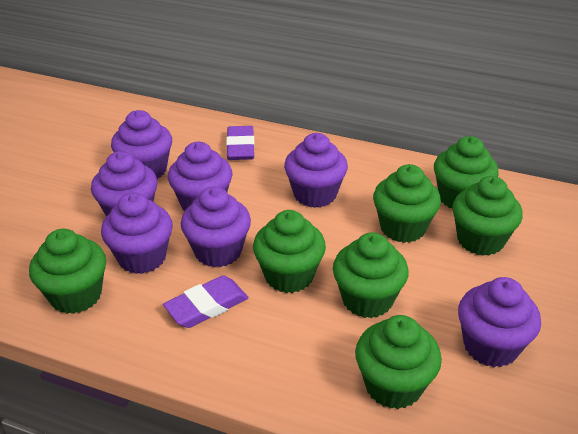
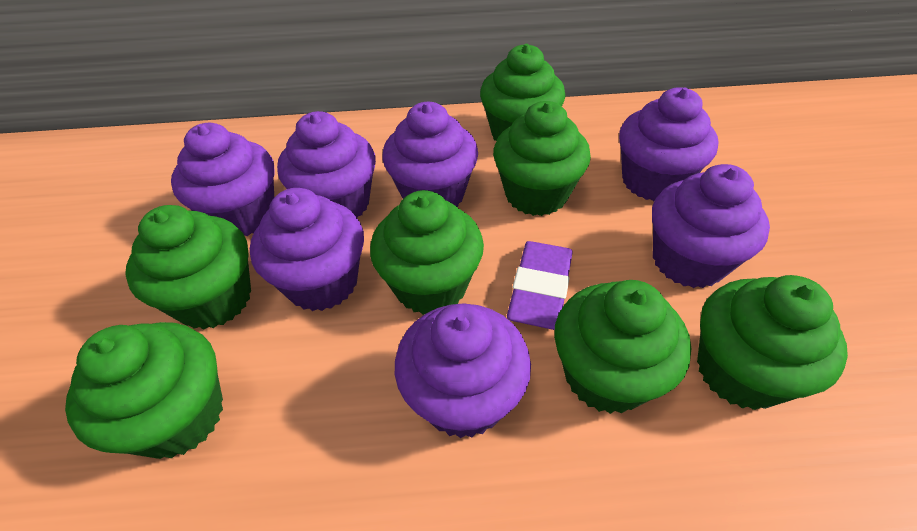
purple eraser: 2 -> 1

